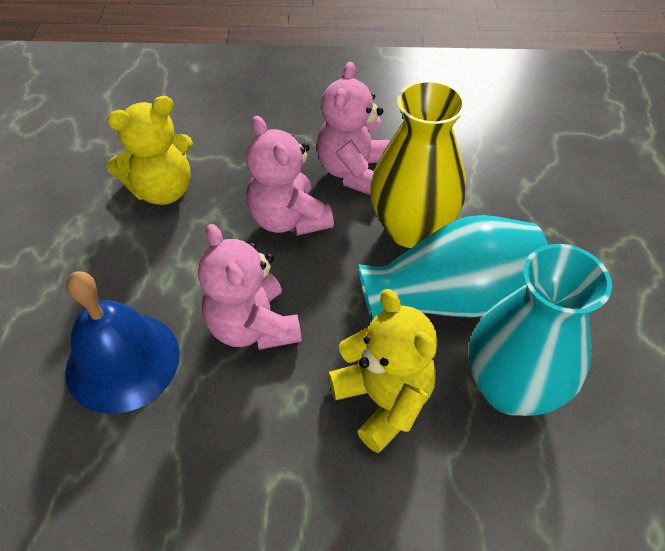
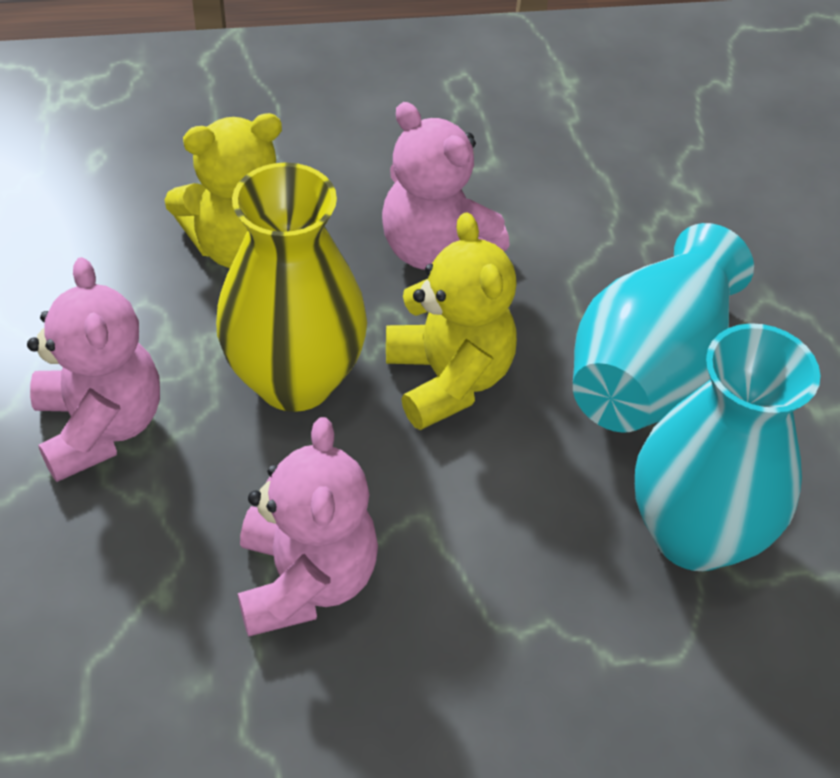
blue bell: 1 -> 0

